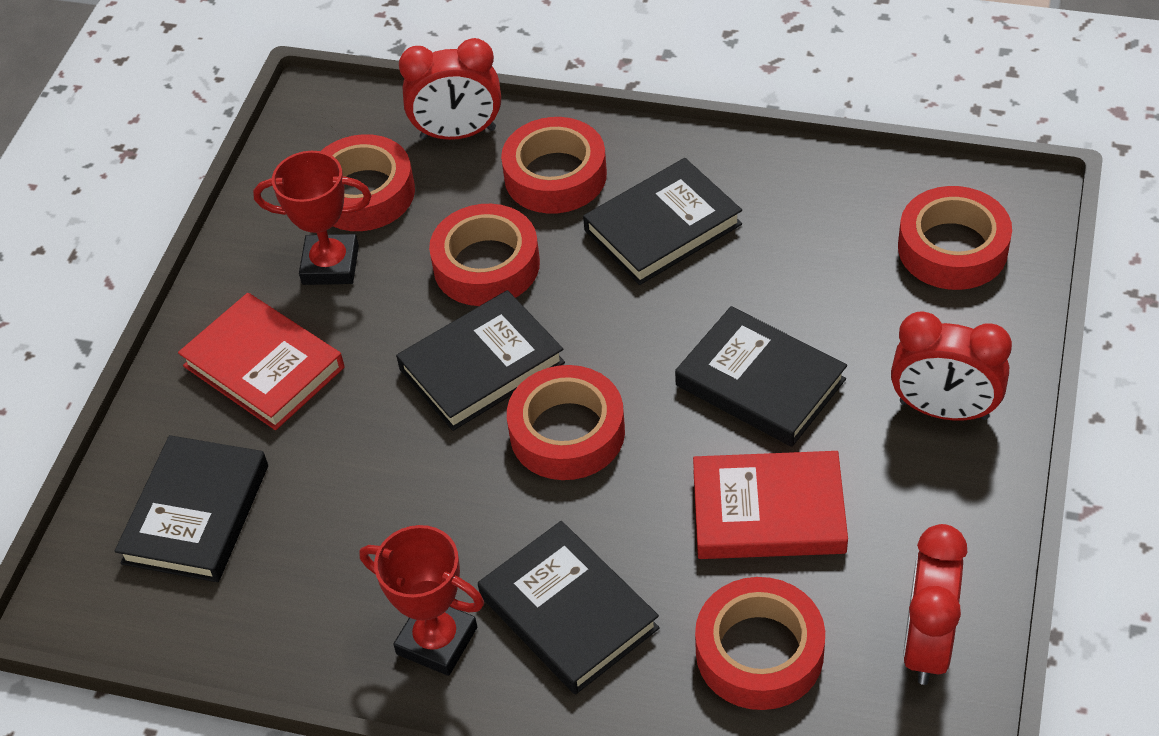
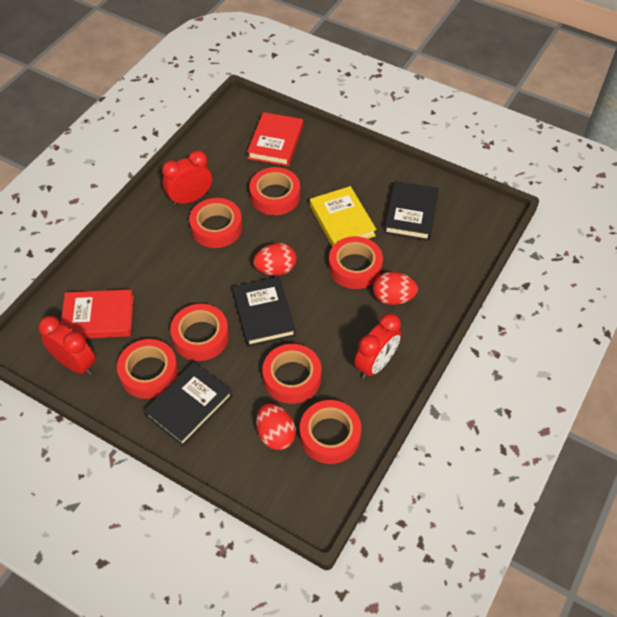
black book: 5 -> 3
red egg: 0 -> 3
red tape: 6 -> 7
red trophy: 2 -> 0
yellow book: 0 -> 1

